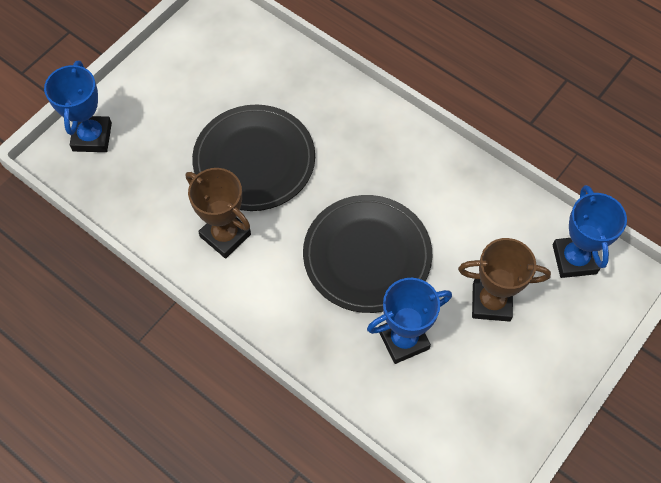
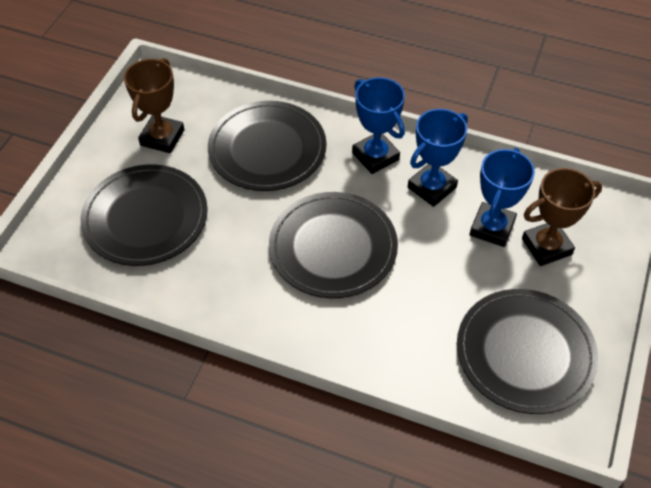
black plate: 2 -> 4

